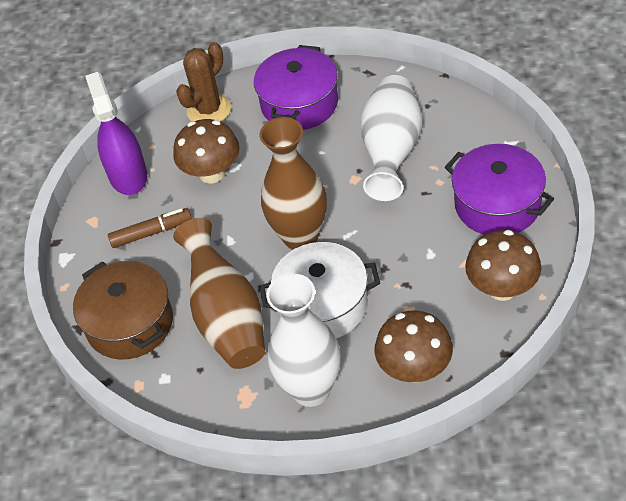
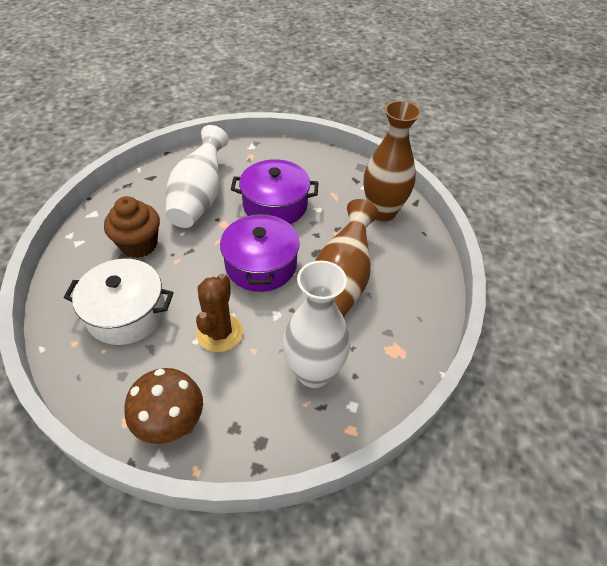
brown cupcake: 0 -> 1
brown marker: 1 -> 0
brown mushroom: 3 -> 1
brown pot: 1 -> 0
purple spray bottle: 1 -> 0

